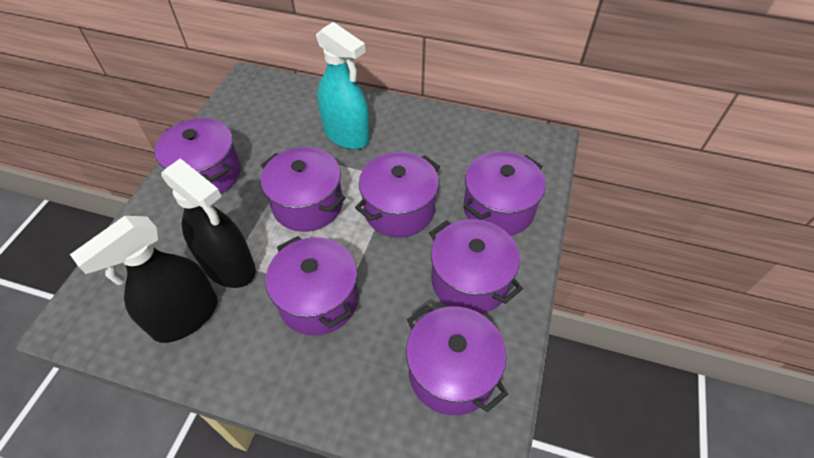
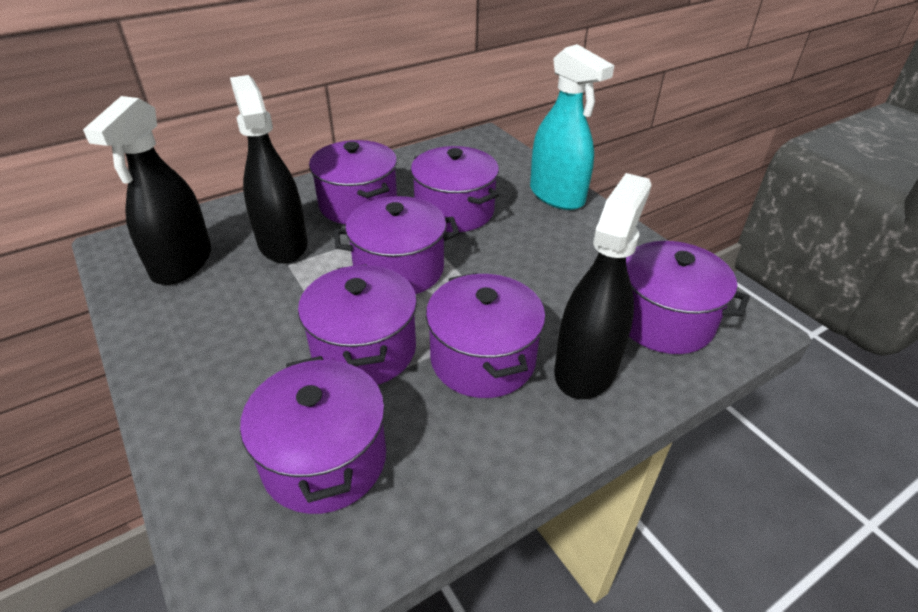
black spray bottle: 2 -> 3

